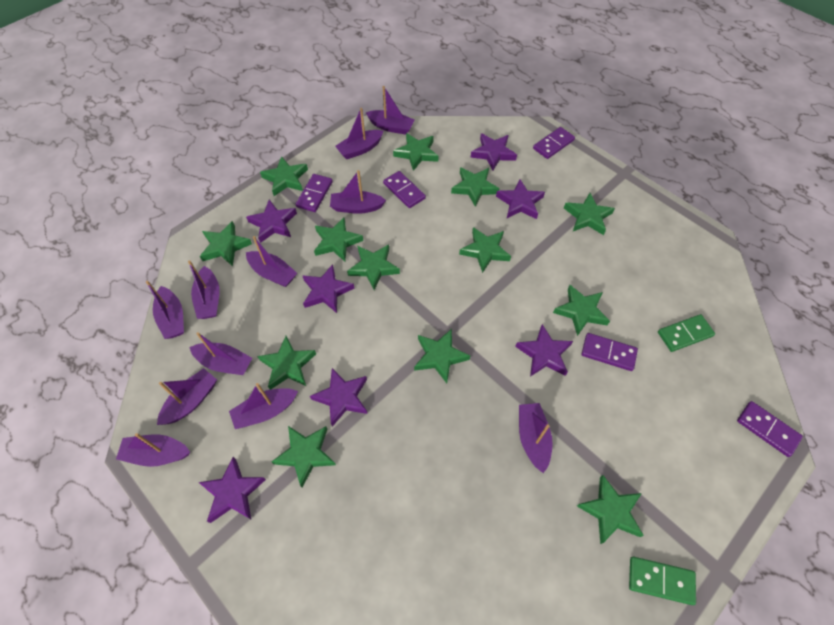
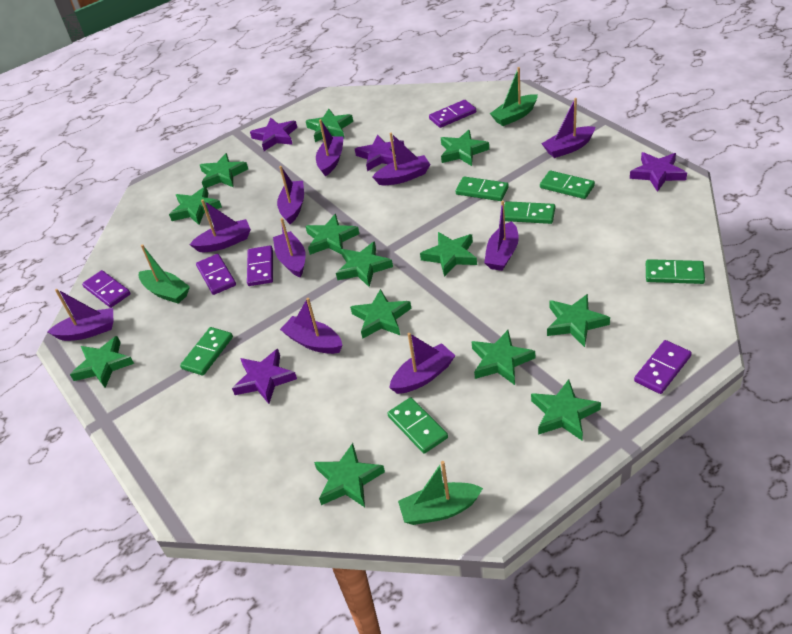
green boat: 0 -> 3
green domino: 2 -> 6
purple boat: 11 -> 10
purple star: 7 -> 4

